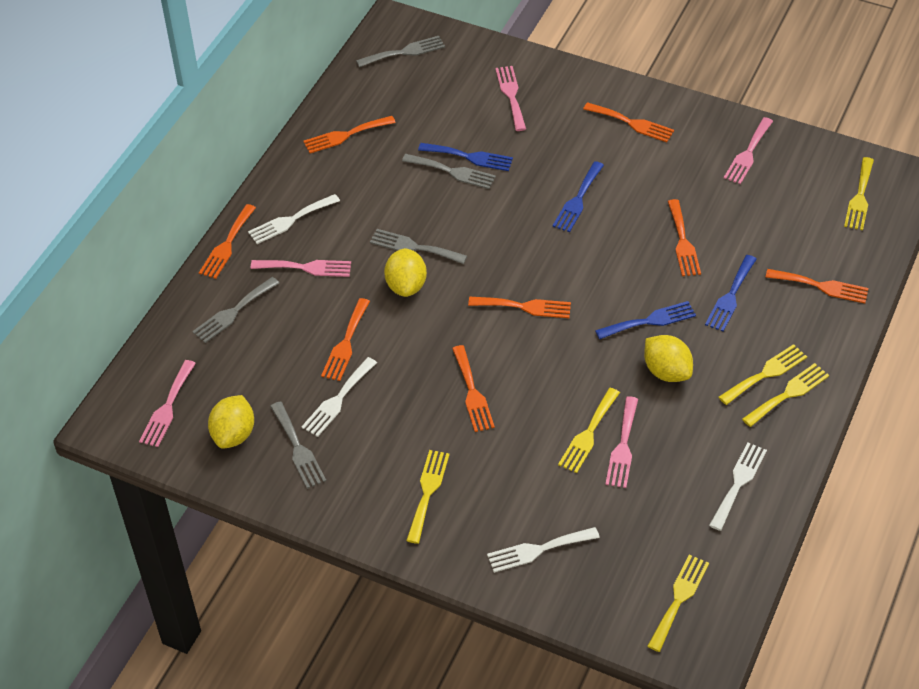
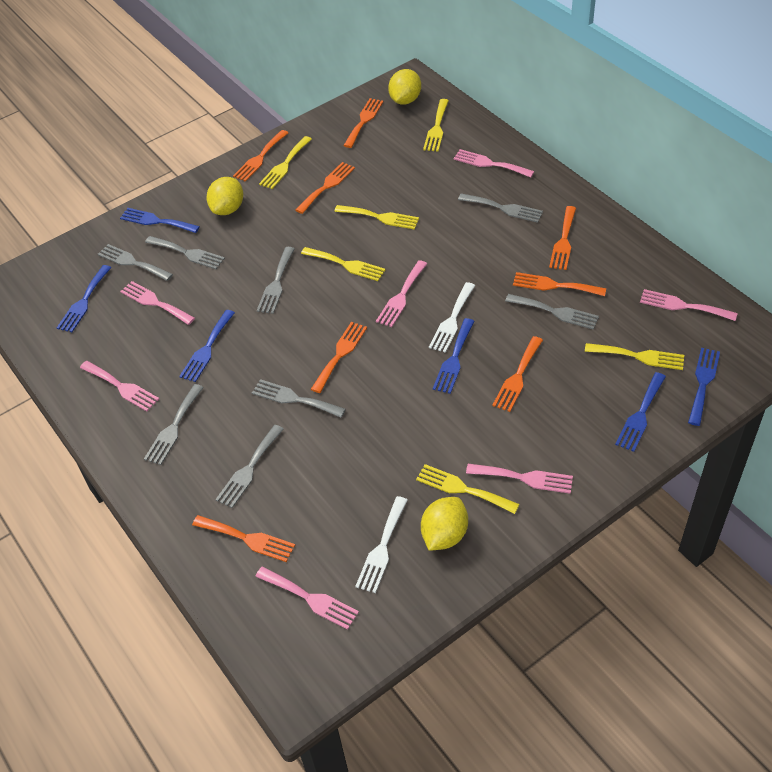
blue fork: 4 -> 6
grey fork: 5 -> 8
pink fork: 5 -> 7
white fork: 4 -> 2

